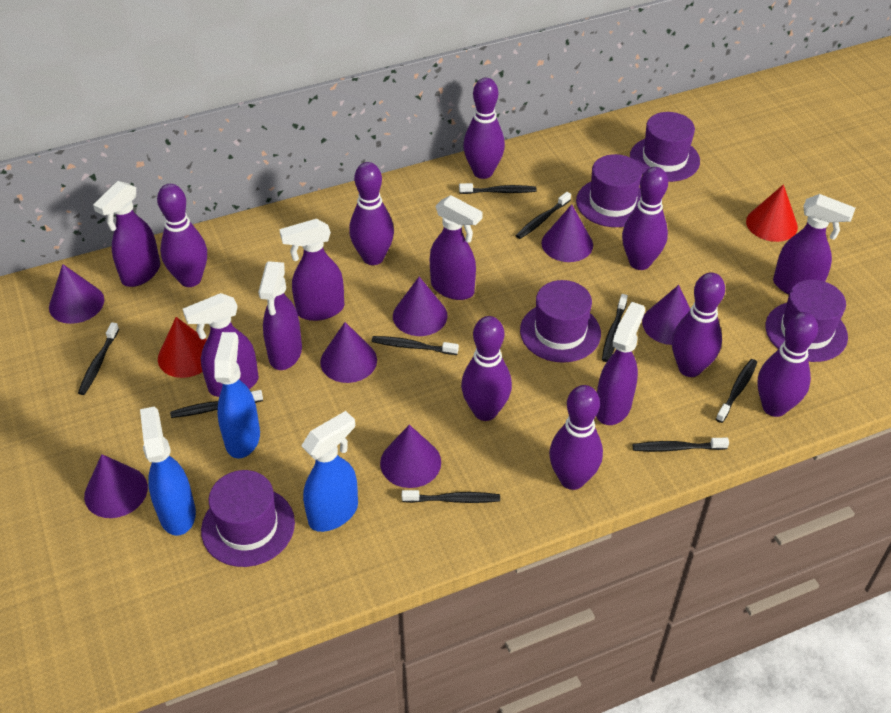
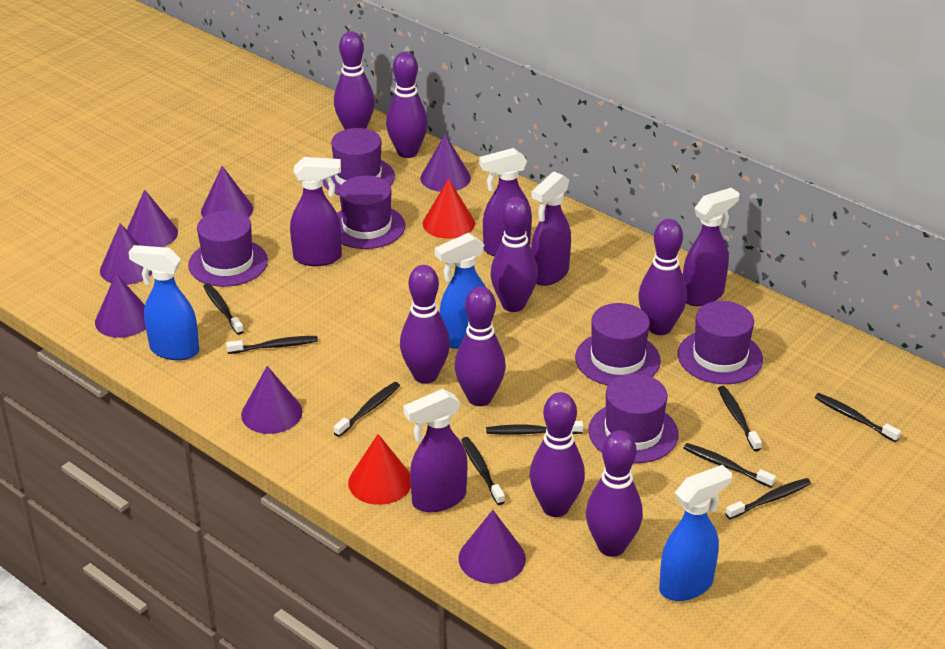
purple hat: 5 -> 6
purple spray bottle: 7 -> 5

